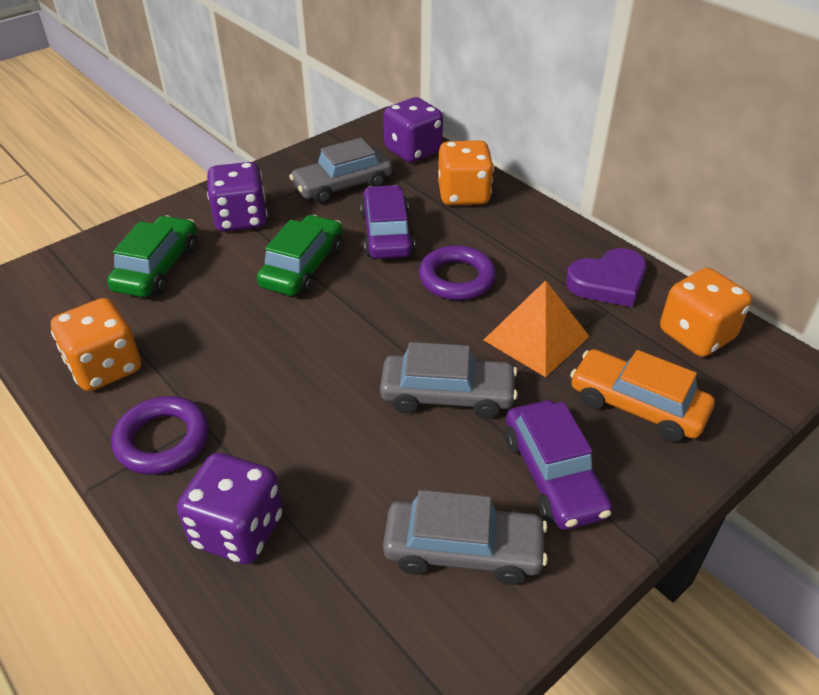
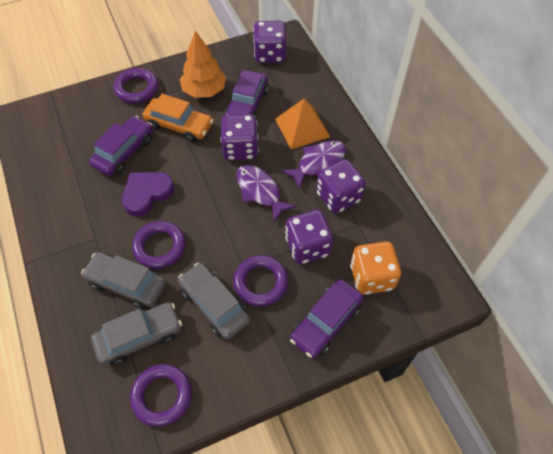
green car: 2 -> 0
orange dice: 3 -> 1
orange tree: 0 -> 1
purple car: 2 -> 3
purple dice: 3 -> 4
purple fish: 0 -> 2
purple ring: 2 -> 4

